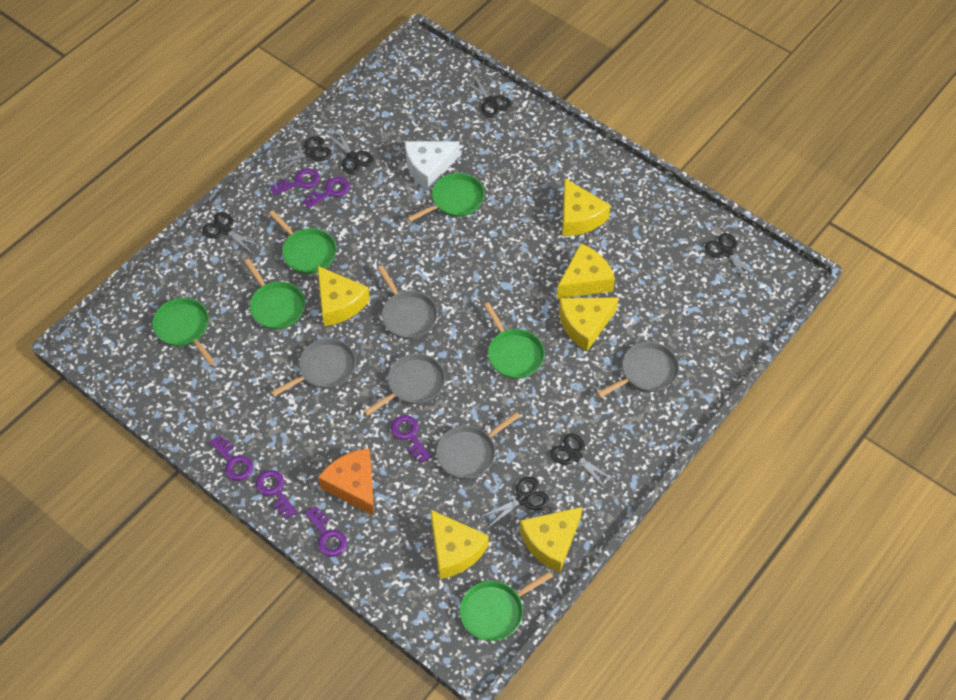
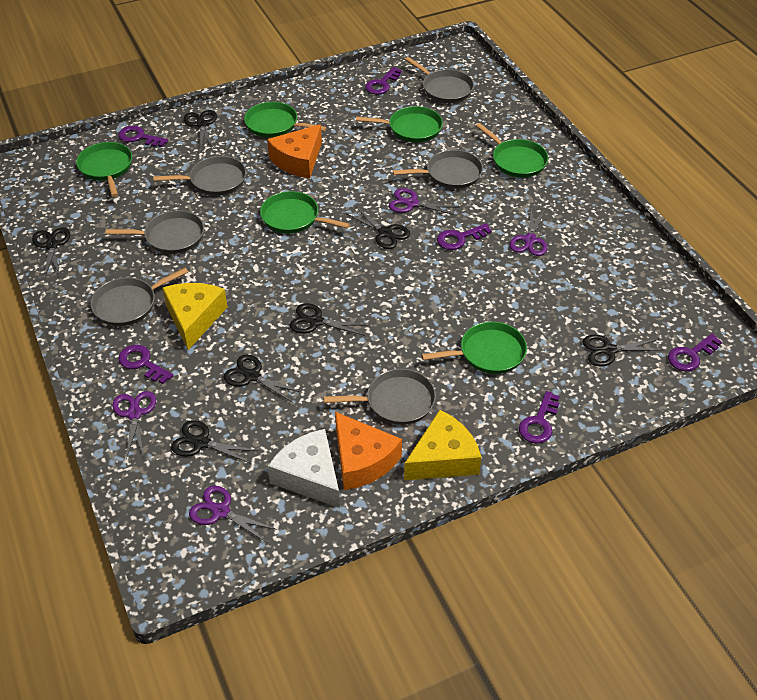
grey pan: 5 -> 6
orange cheese: 1 -> 2
purple scissors: 0 -> 4
yellow cheese: 6 -> 2

